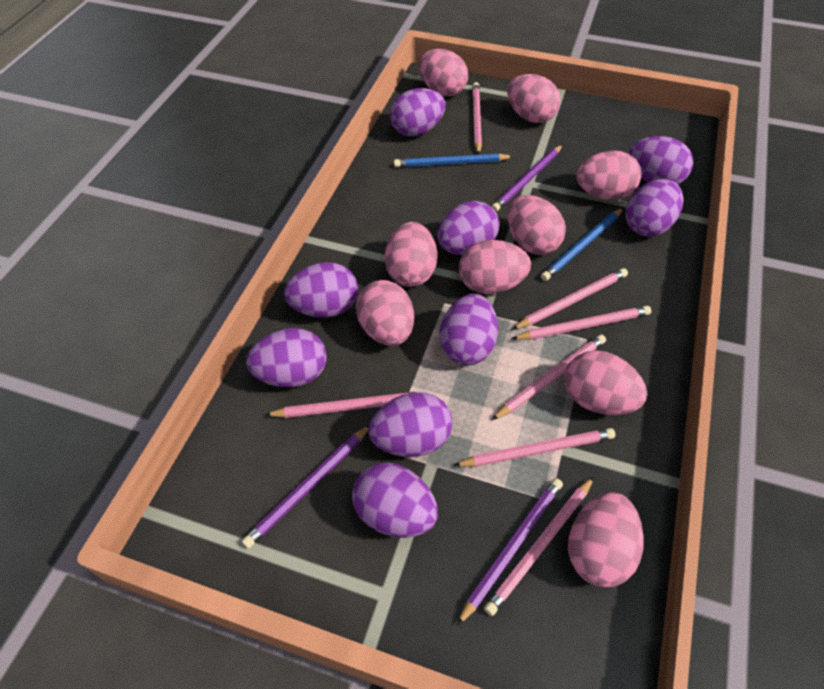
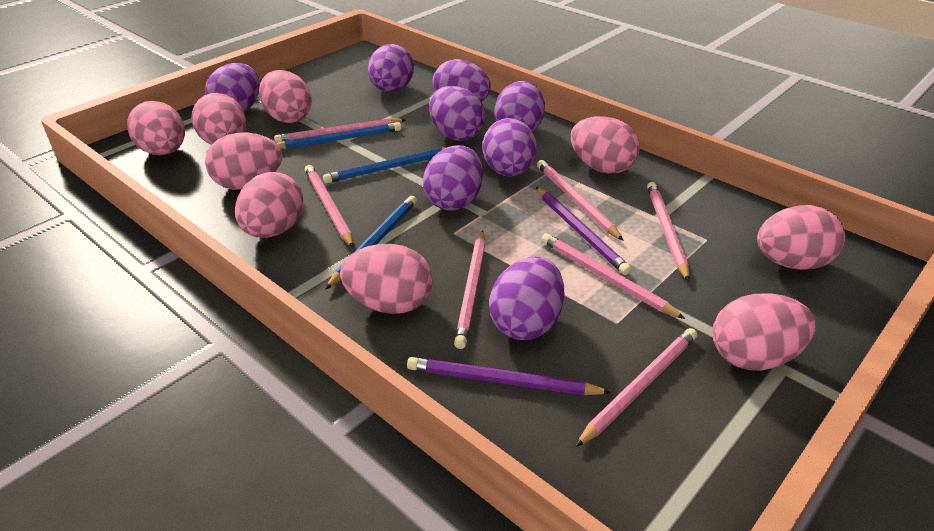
blue pencil: 2 -> 3
purple egg: 9 -> 8
purple pencil: 3 -> 2

